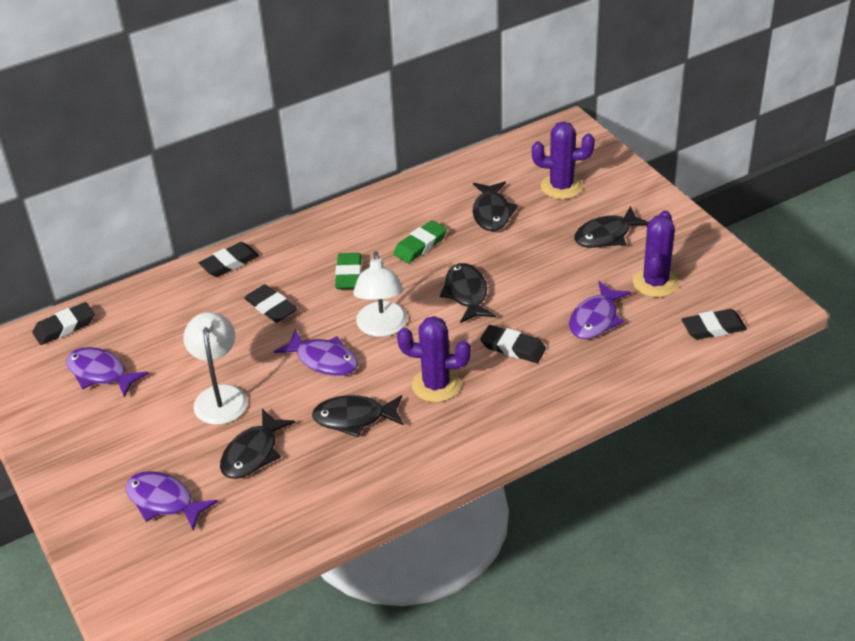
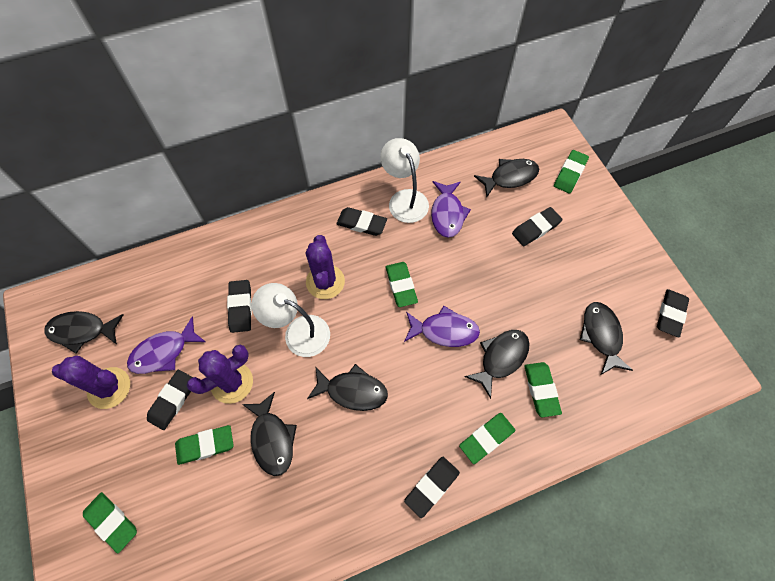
black eraser: 5 -> 6
black fish: 5 -> 6
green eraser: 2 -> 6
purple fish: 4 -> 3

